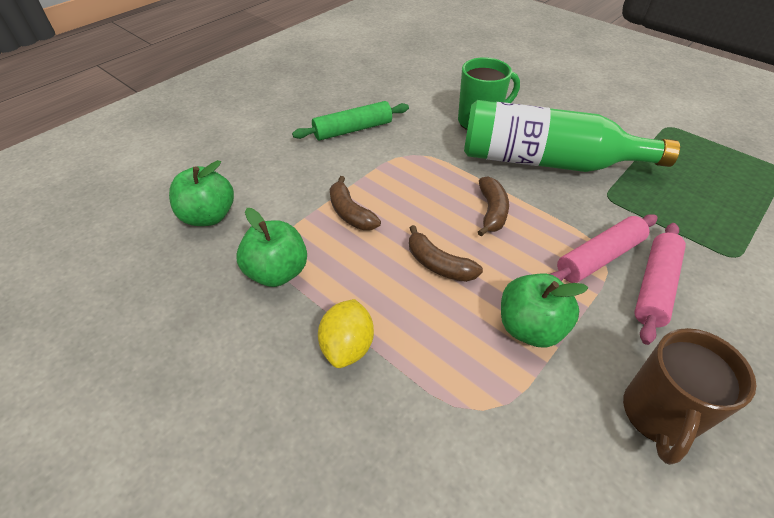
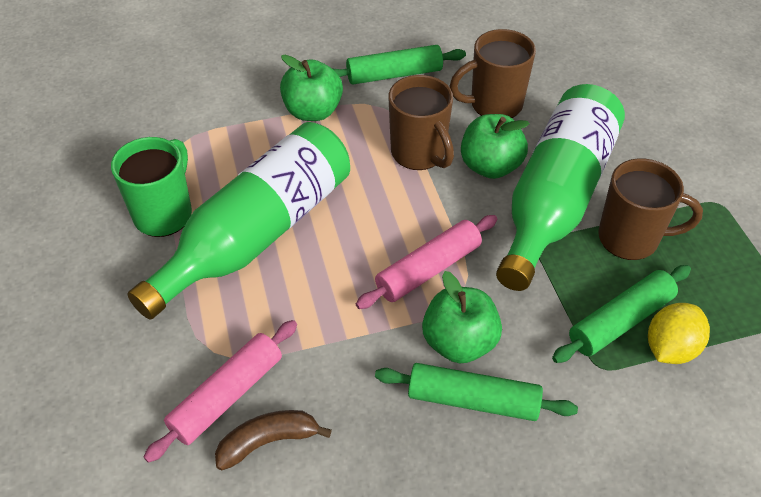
brown banana: 3 -> 1
brown mug: 1 -> 3
green bottle: 1 -> 2
green rolling pin: 1 -> 3

